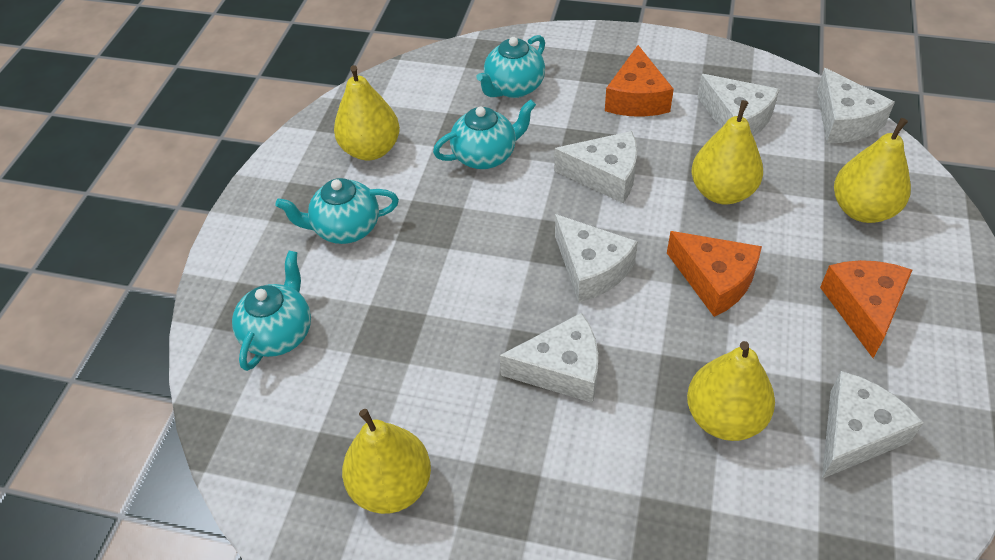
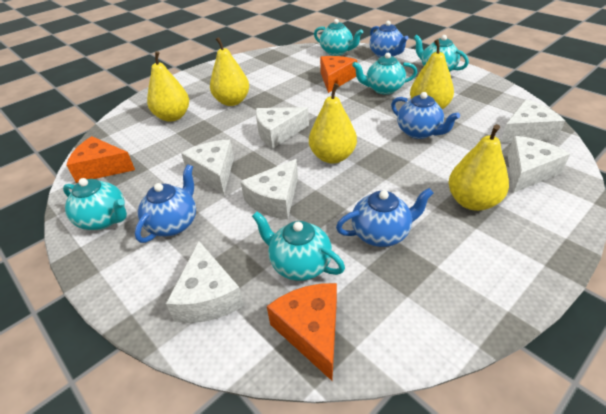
blue teapot: 0 -> 4
turquoise teapot: 4 -> 5

